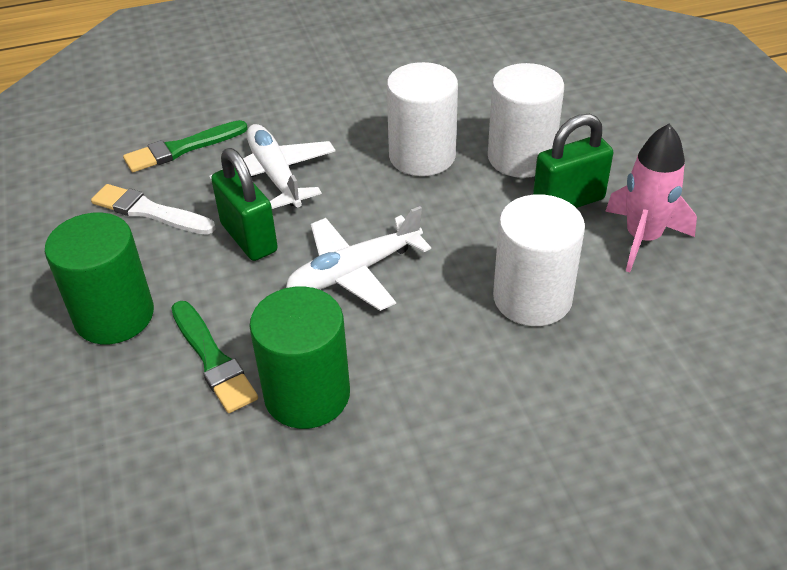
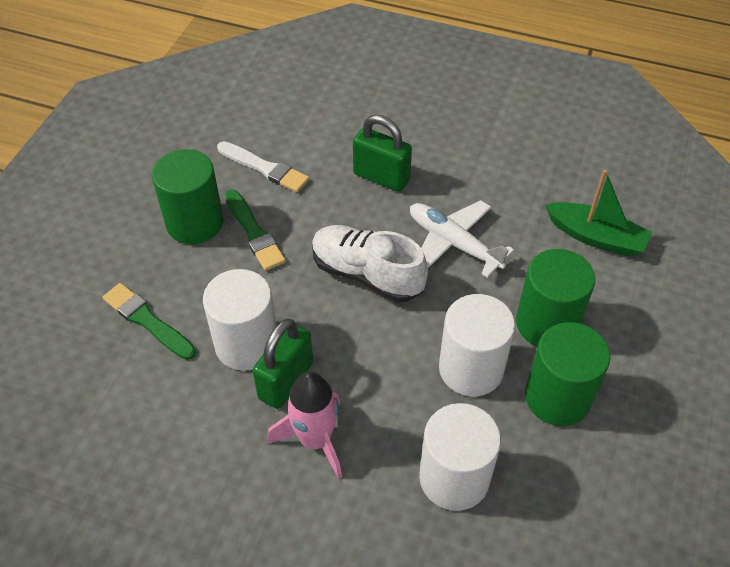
green boat: 0 -> 1
green cylinder: 2 -> 3
white plane: 2 -> 1
white shoe: 0 -> 1

